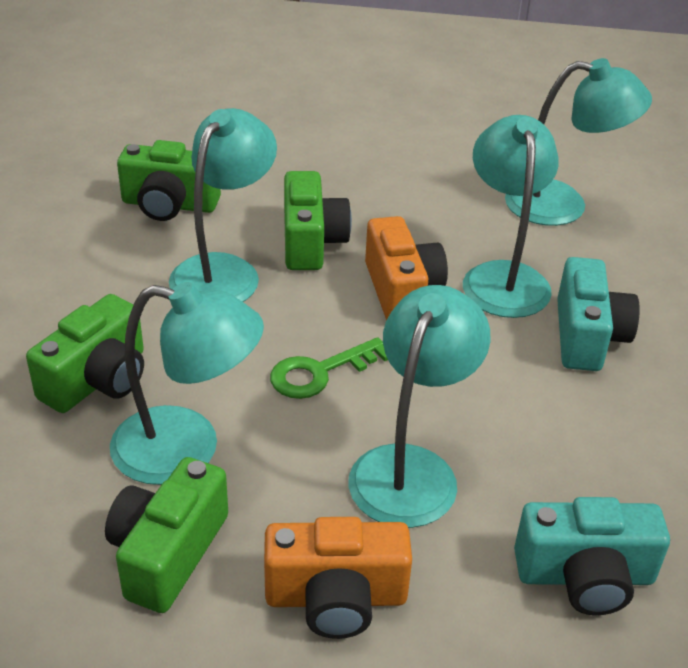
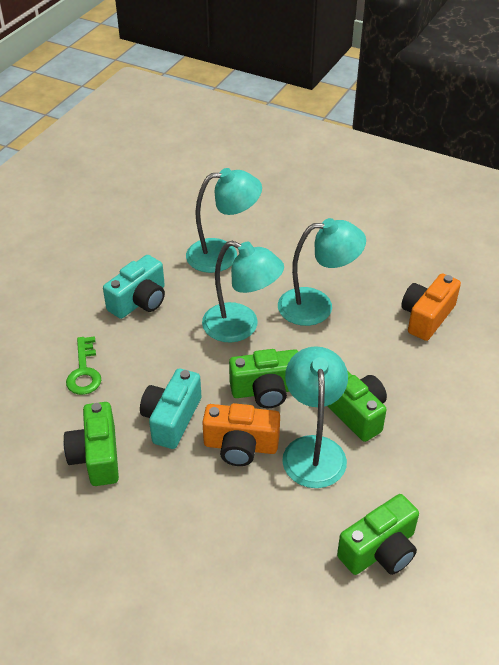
turquoise lamp: 5 -> 4

